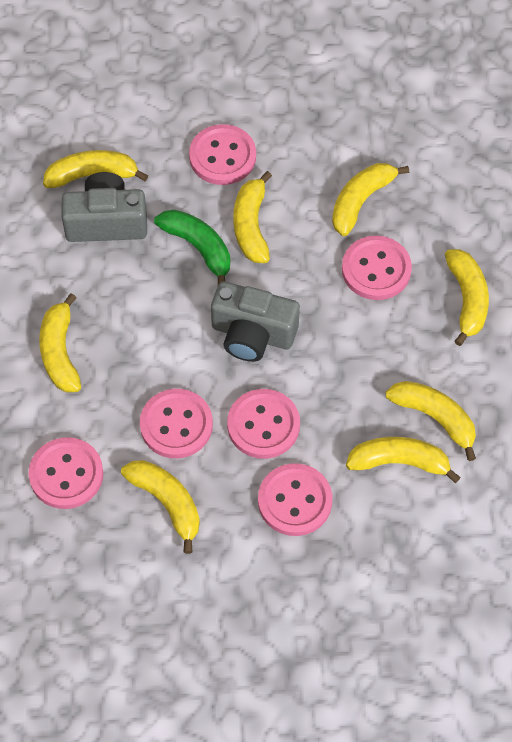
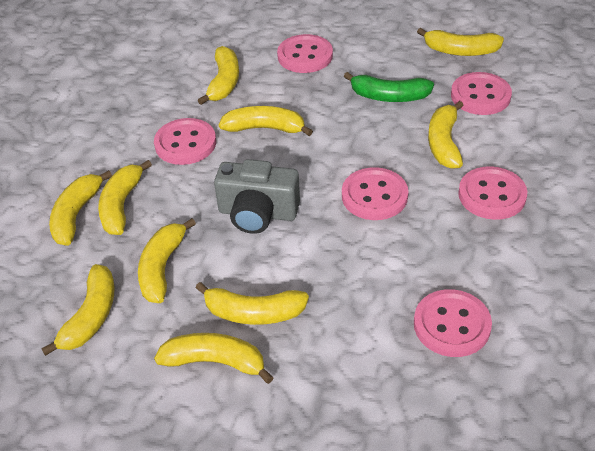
grey camera: 2 -> 1
yellow banana: 8 -> 10

